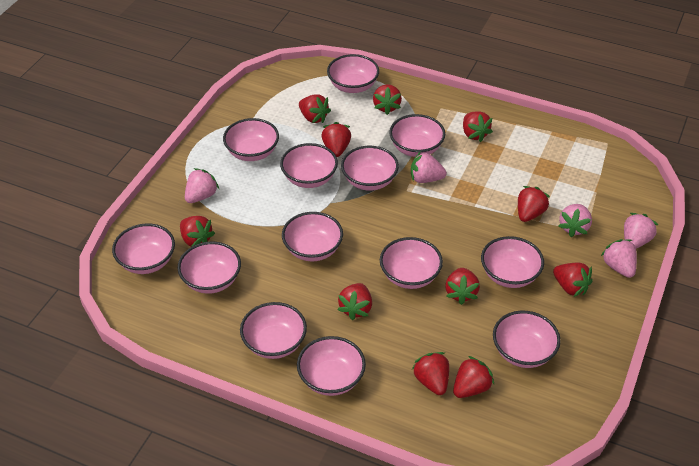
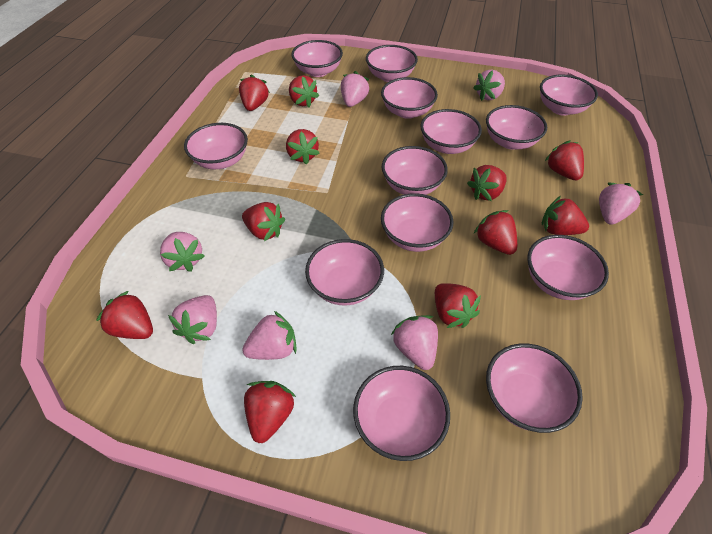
pink strawberry: 5 -> 7

